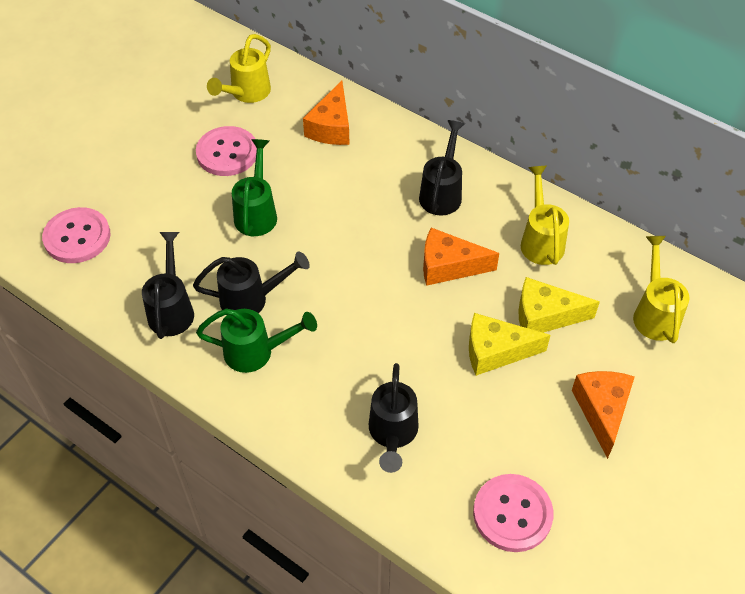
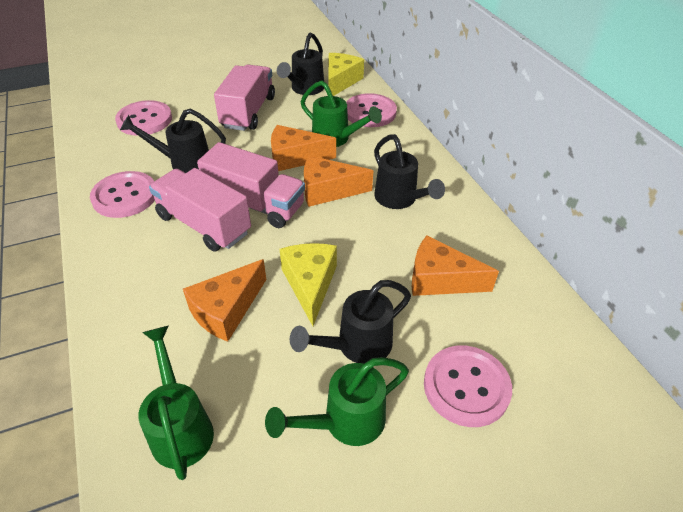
green watering can: 2 -> 3
orange cheese: 3 -> 4
pink button: 3 -> 4
pink truck: 0 -> 3
yellow watering can: 3 -> 0

